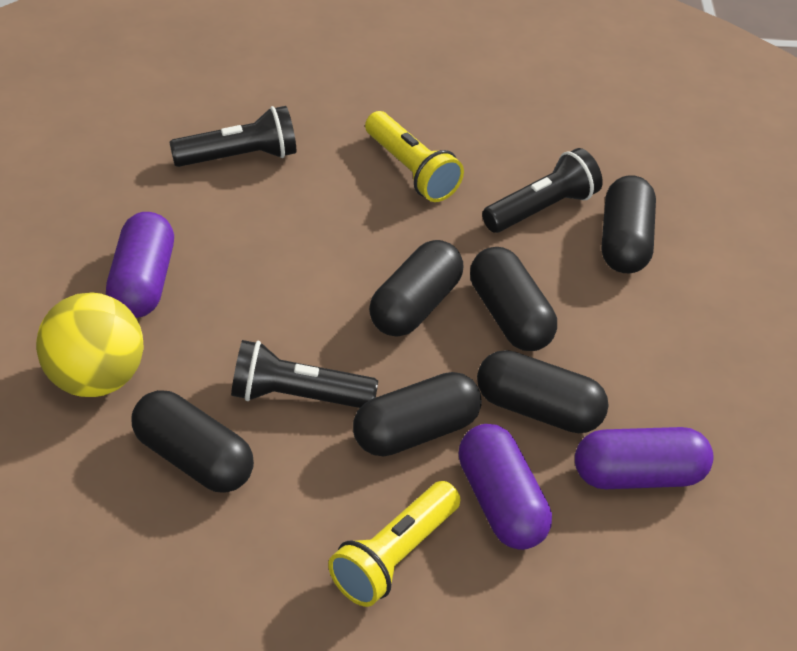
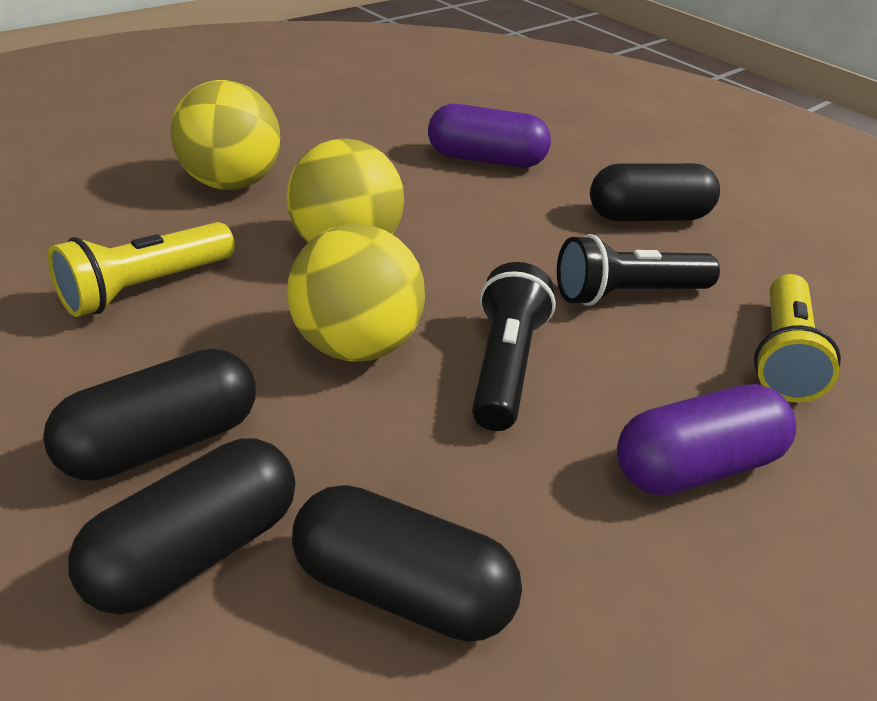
black capsule: 6 -> 4
black flashlight: 3 -> 2
purple capsule: 3 -> 2
yellow ball: 1 -> 3

